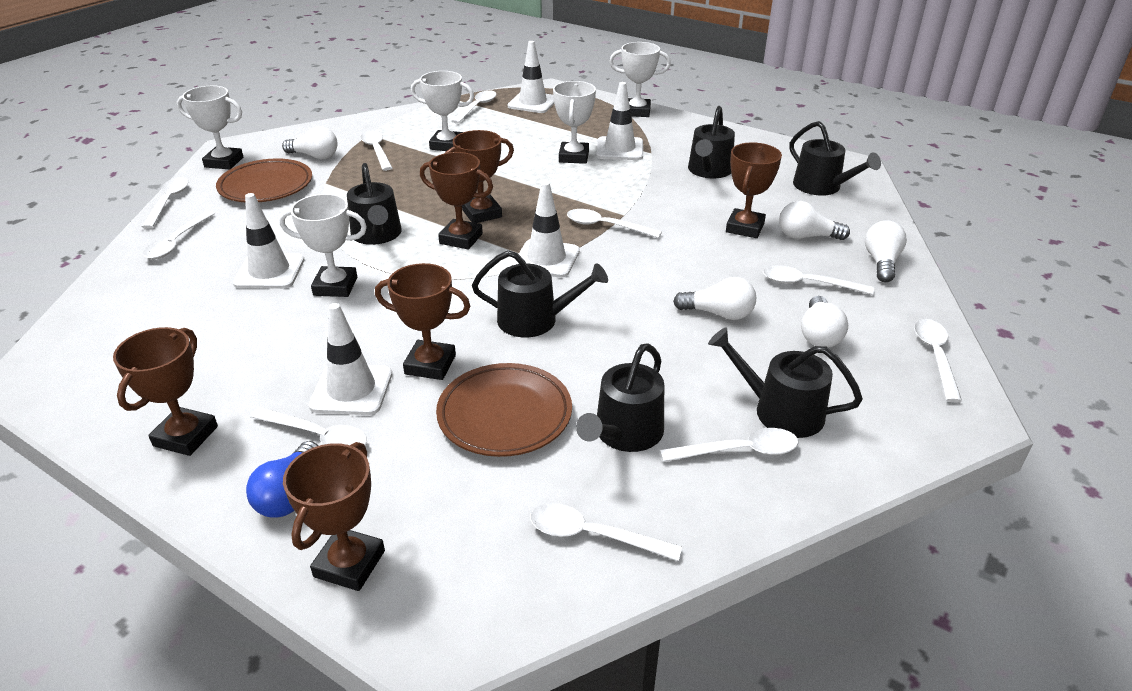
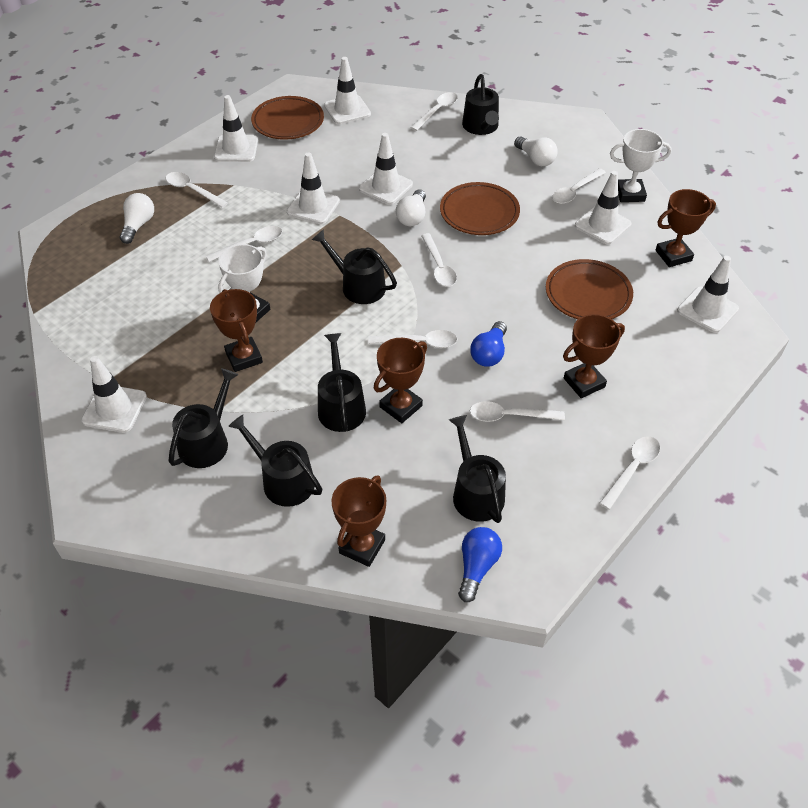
blue light bulb: 1 -> 2
brown plate: 2 -> 3
brown trophy: 6 -> 5
white light bulb: 5 -> 3
white spoon: 10 -> 8
white traffic cone: 5 -> 7
white trophy: 5 -> 2

